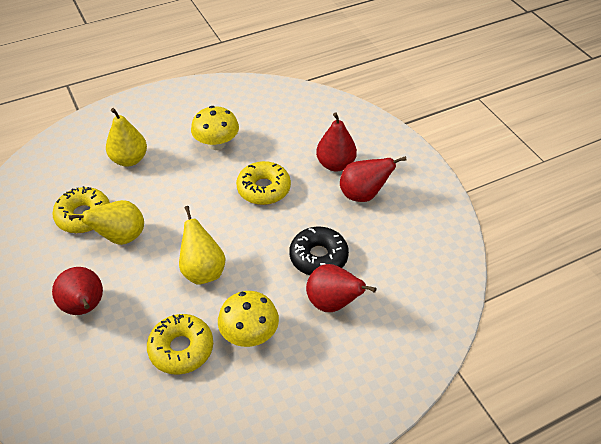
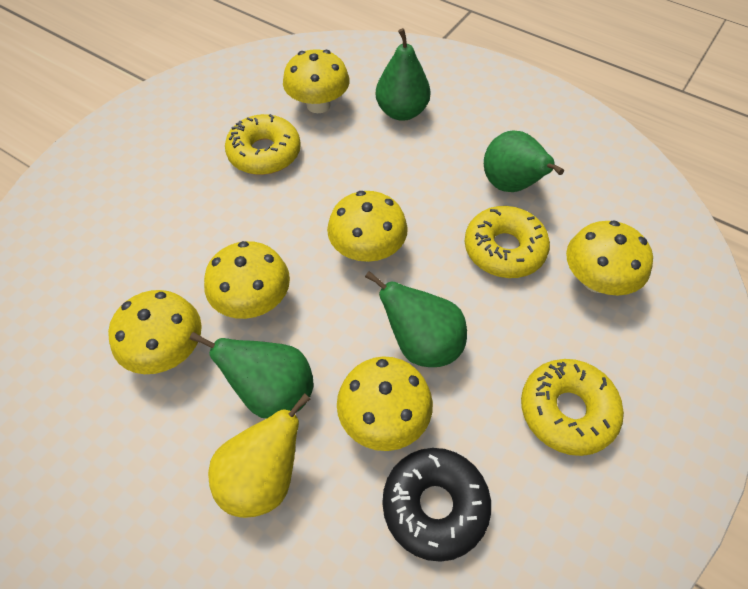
green pear: 0 -> 4
red pear: 4 -> 0
yellow mushroom: 2 -> 6
yellow pear: 3 -> 1

